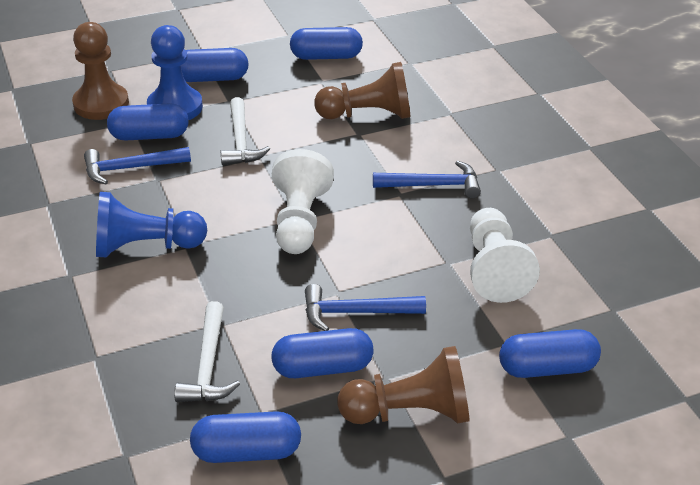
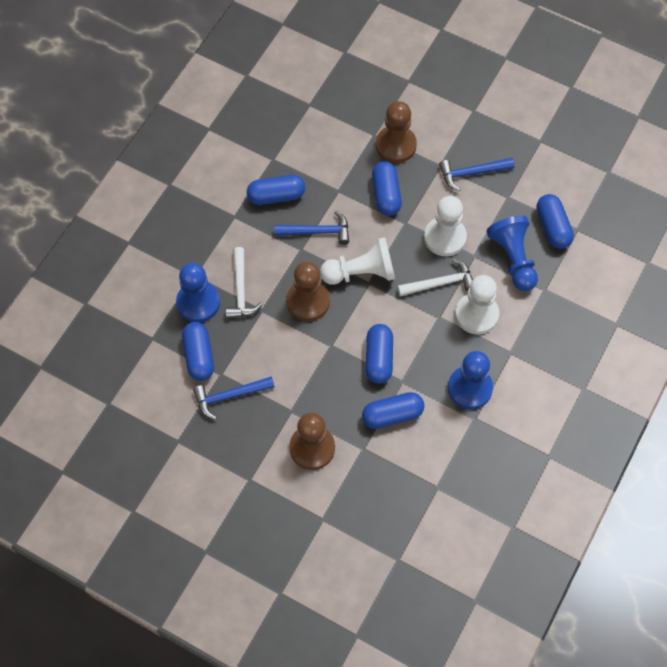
blue pawn: 2 -> 3
white pawn: 2 -> 3

